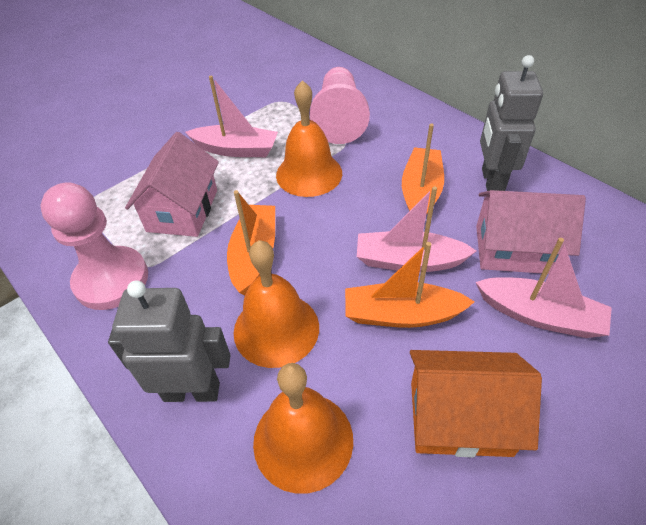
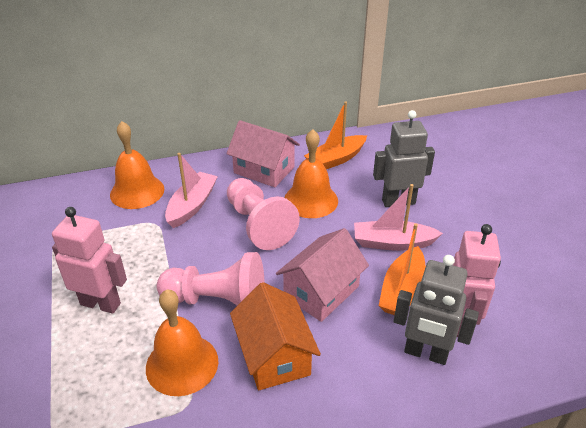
orange boat: 3 -> 2
pink boat: 3 -> 2
pink robot: 0 -> 2

